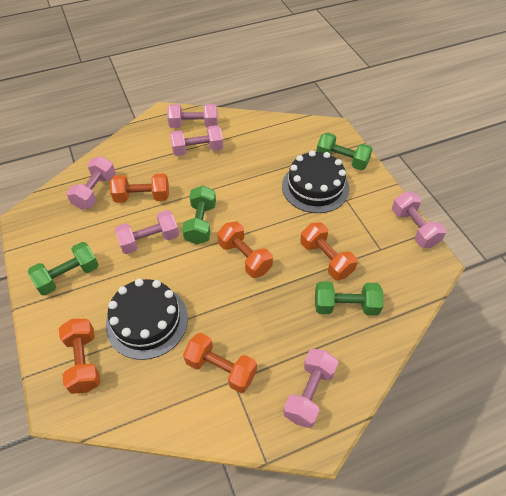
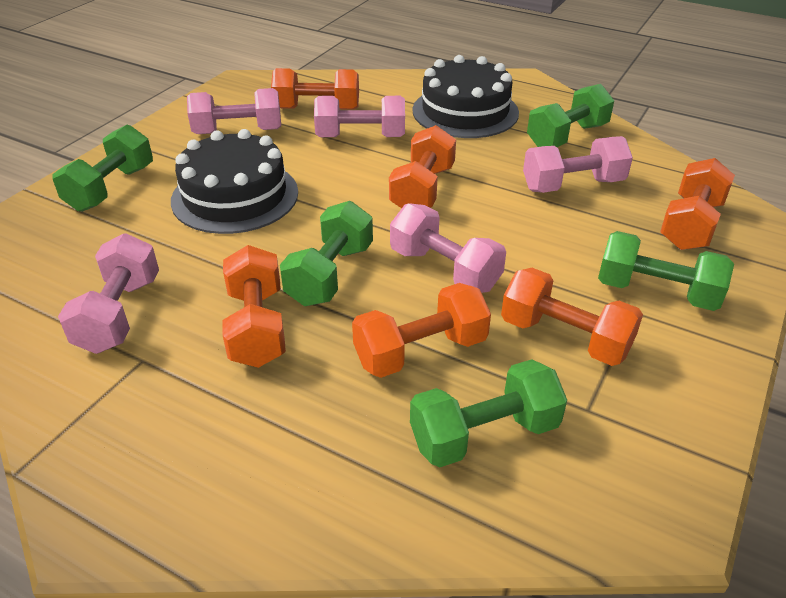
green dumbbell: 4 -> 5
orange dumbbell: 5 -> 6
pink dumbbell: 6 -> 5

